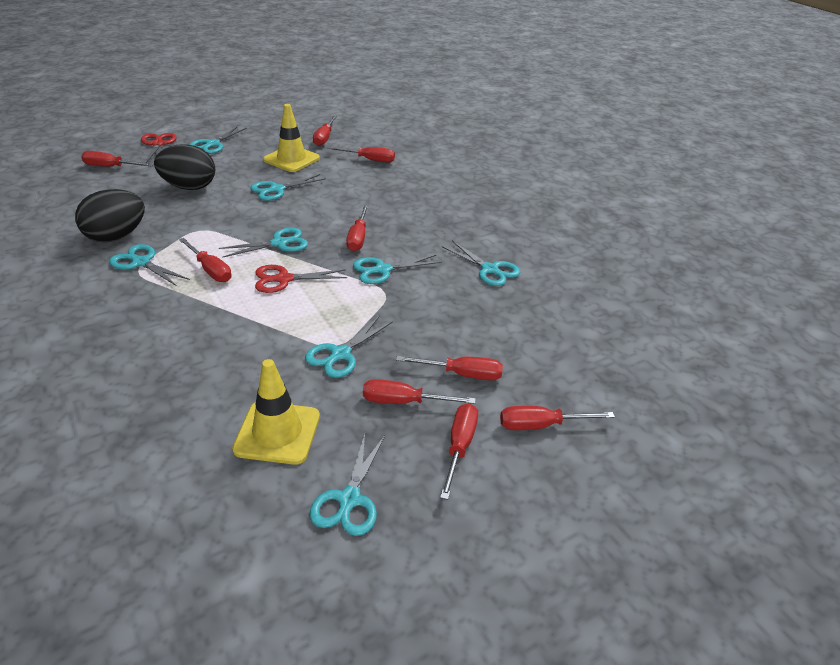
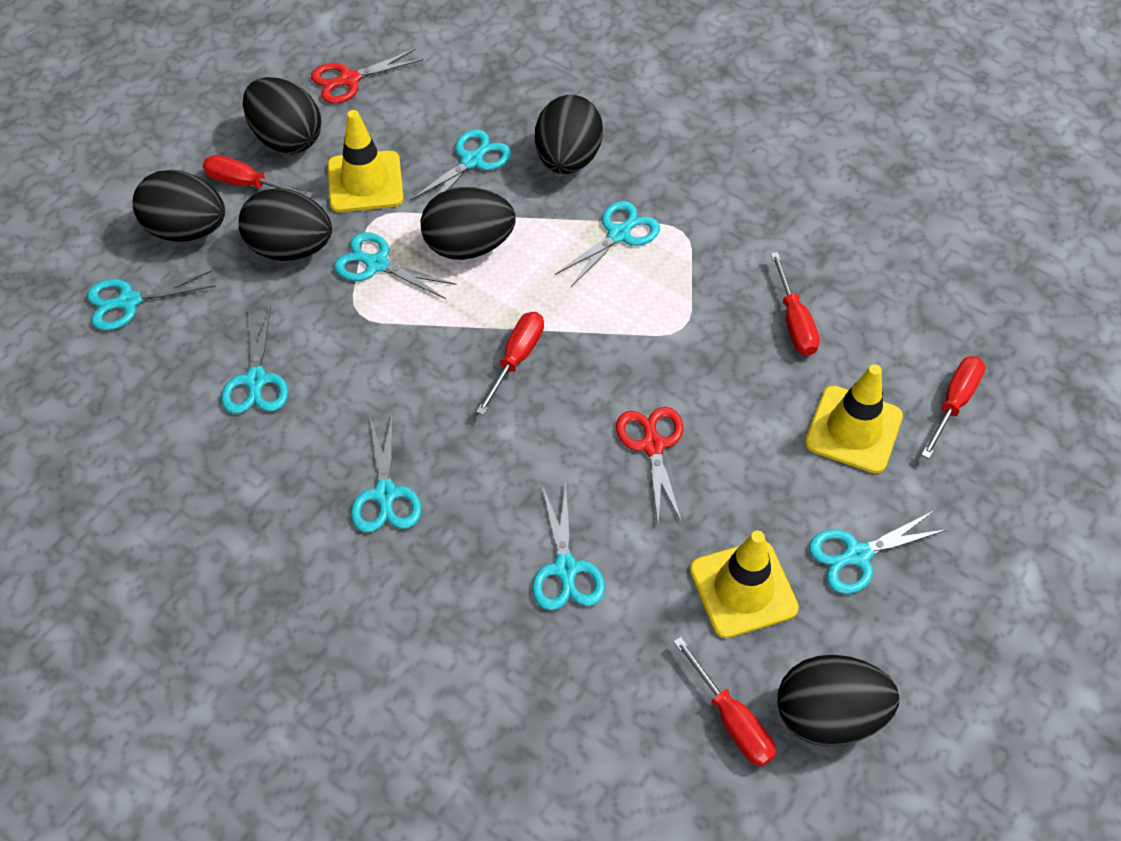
black egg: 2 -> 6
red screwdriver: 9 -> 5
yellow traffic cone: 2 -> 3

